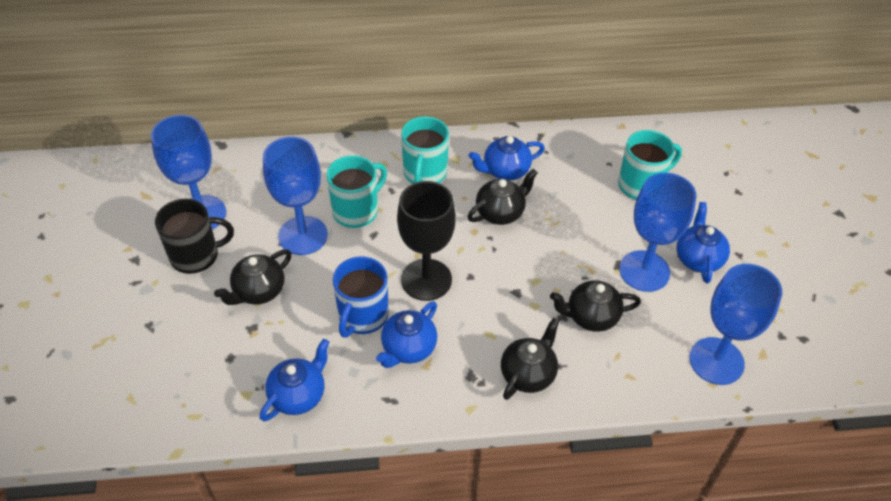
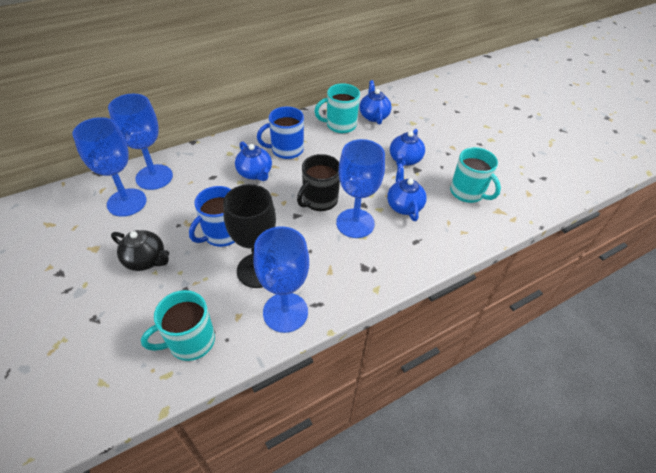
black teapot: 4 -> 1
blue mug: 1 -> 2

